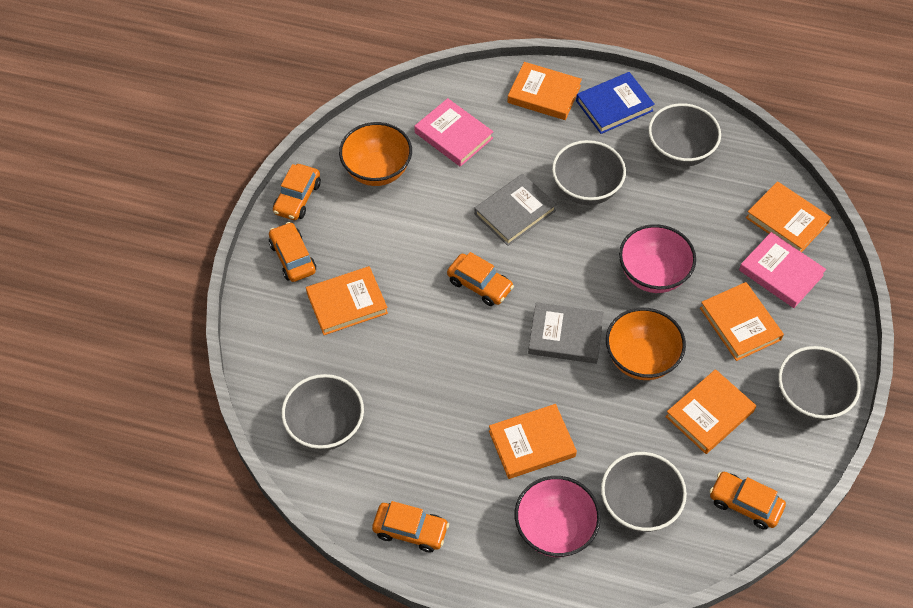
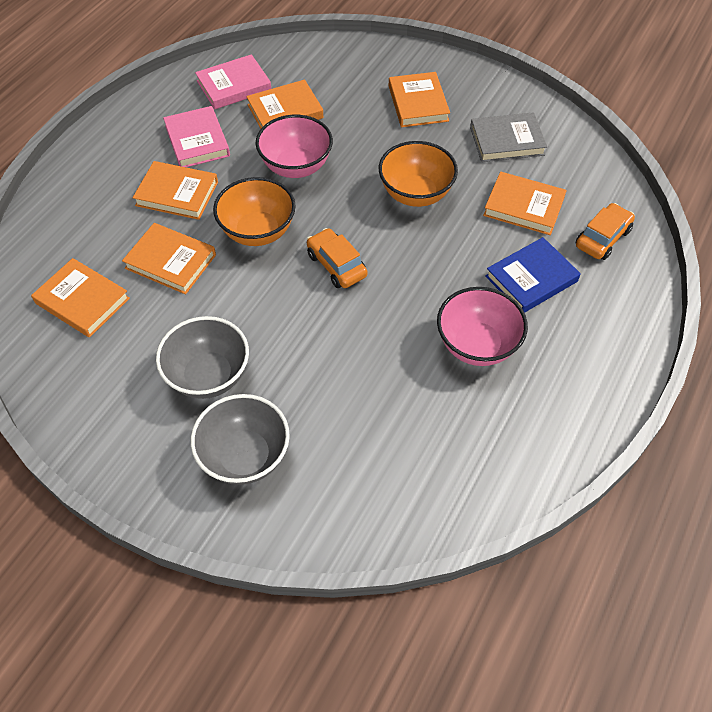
grey book: 2 -> 1
grey bowl: 5 -> 2
orange car: 5 -> 2

